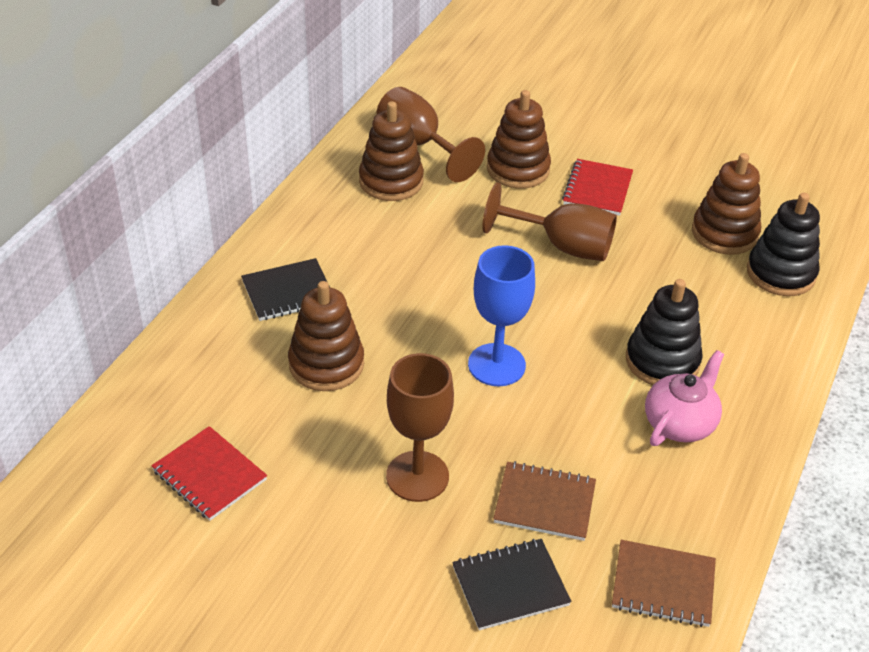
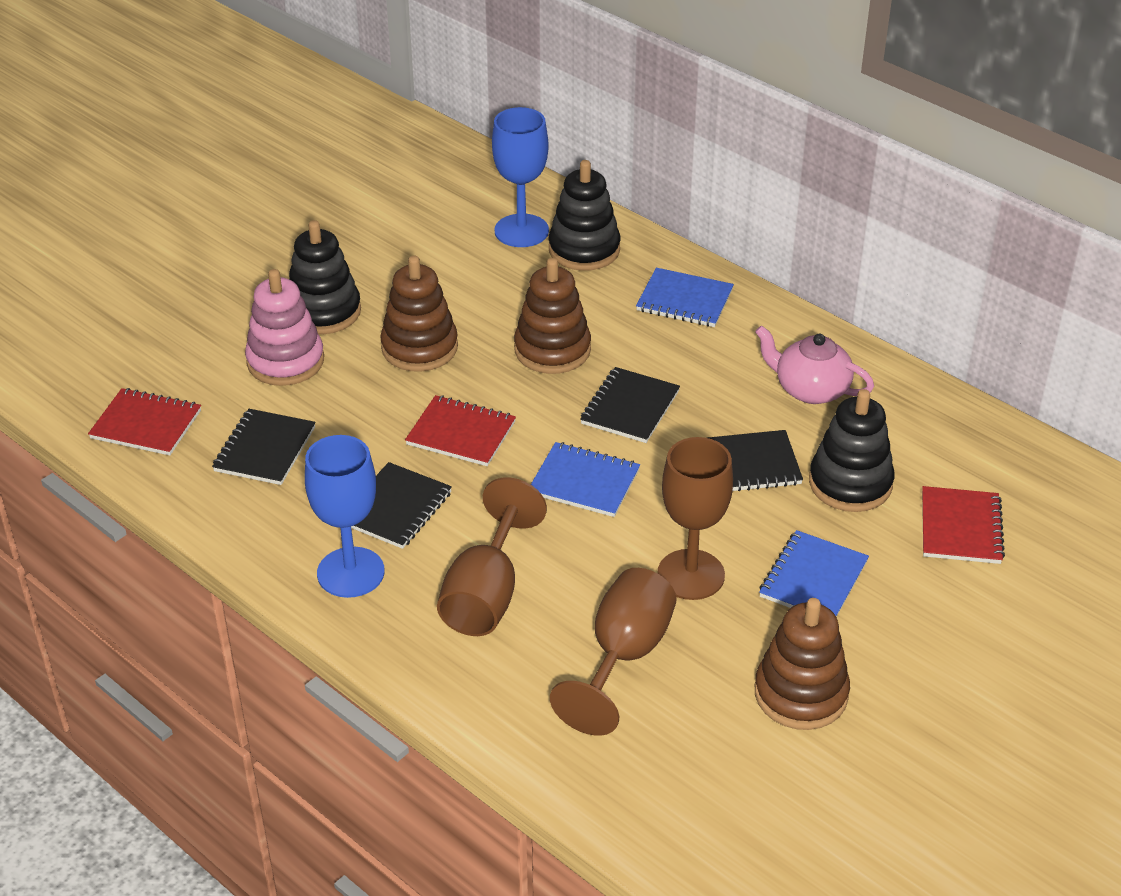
black notebook: 2 -> 4
black stacking toy: 2 -> 3
blue goblet: 1 -> 2
blue notebook: 0 -> 3
brown notebook: 2 -> 0
brown stacking toy: 4 -> 3
pink stacking toy: 0 -> 1
red notebook: 2 -> 3

